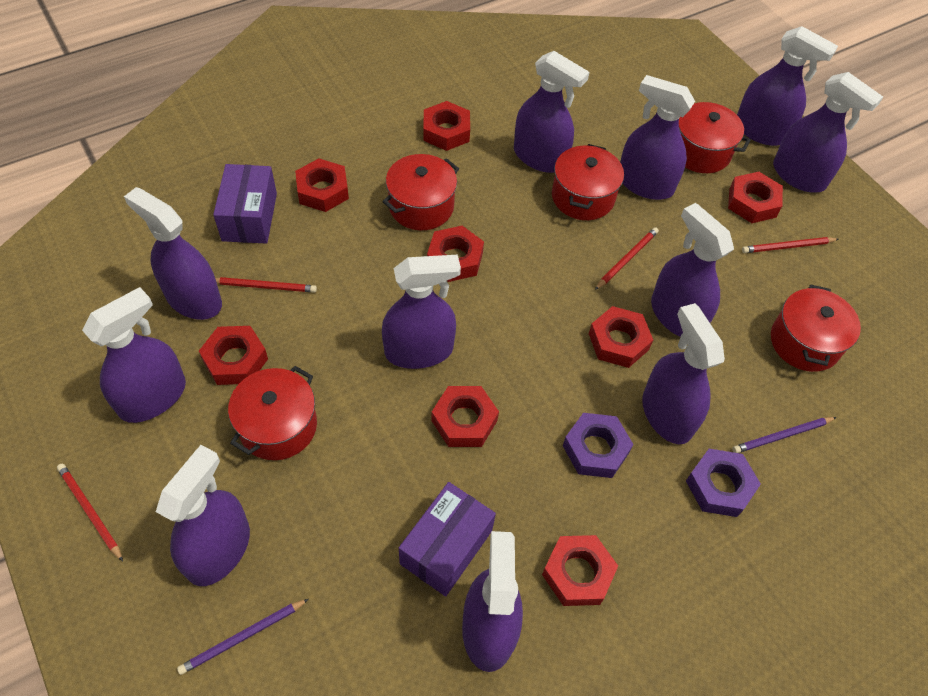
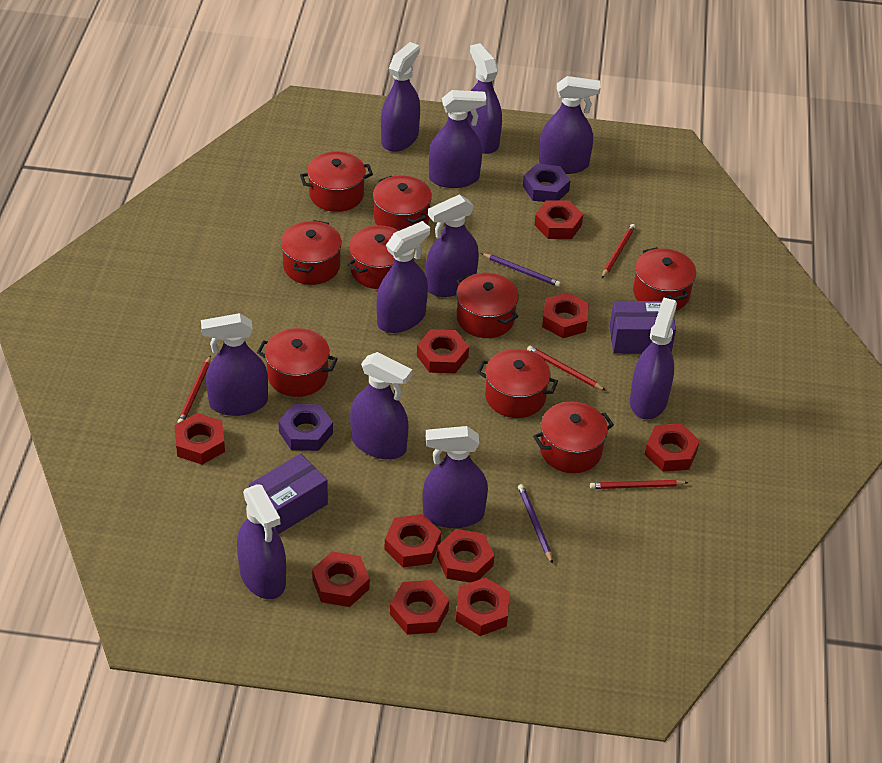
red nut: 8 -> 10
red pot: 5 -> 9

